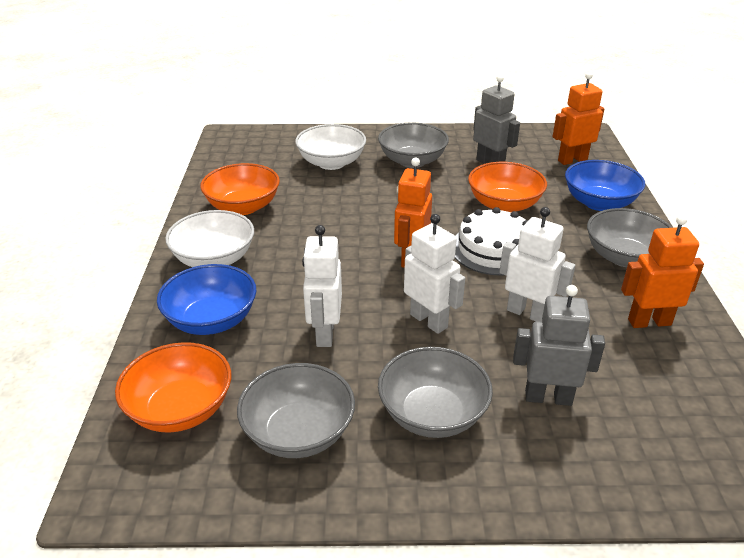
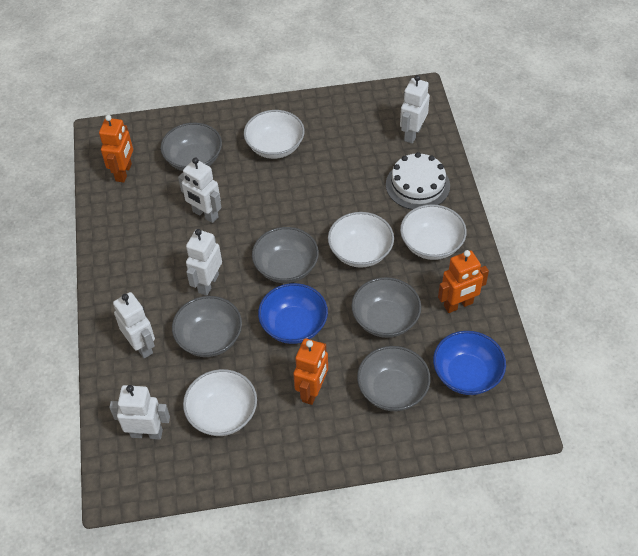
grey bowl: 4 -> 5
grey robot: 2 -> 0
orange bowl: 3 -> 0
white bowl: 2 -> 4
white robot: 3 -> 5

